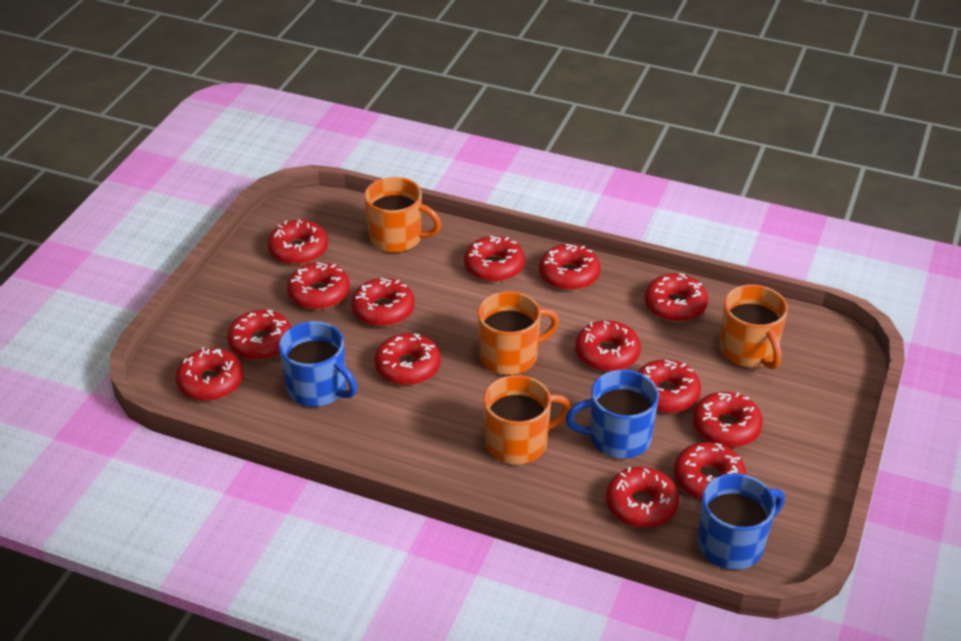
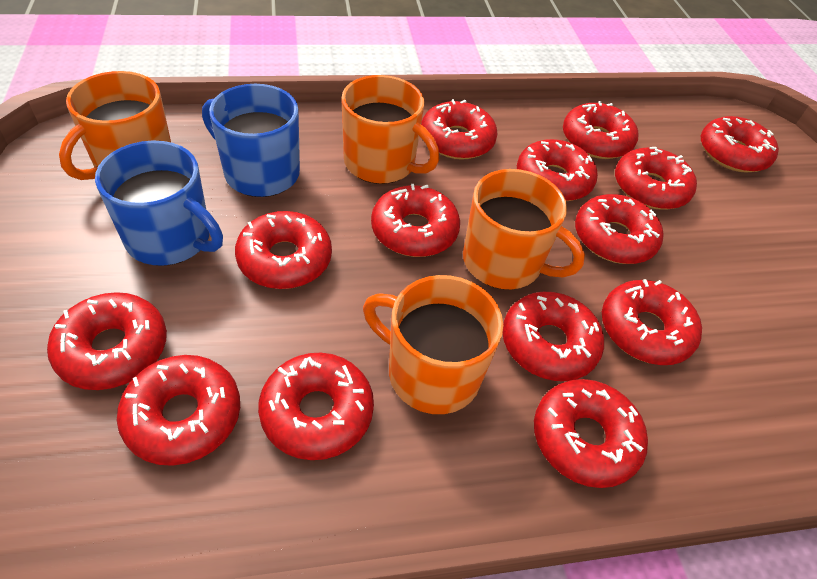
blue mug: 3 -> 2

